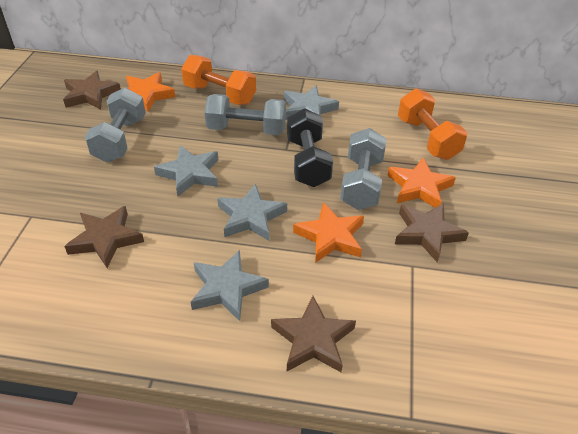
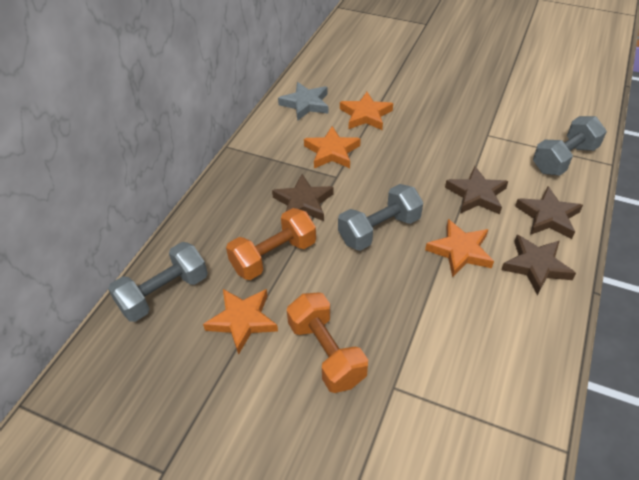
black dumbbell: 1 -> 0
grey star: 4 -> 1
orange star: 3 -> 4

